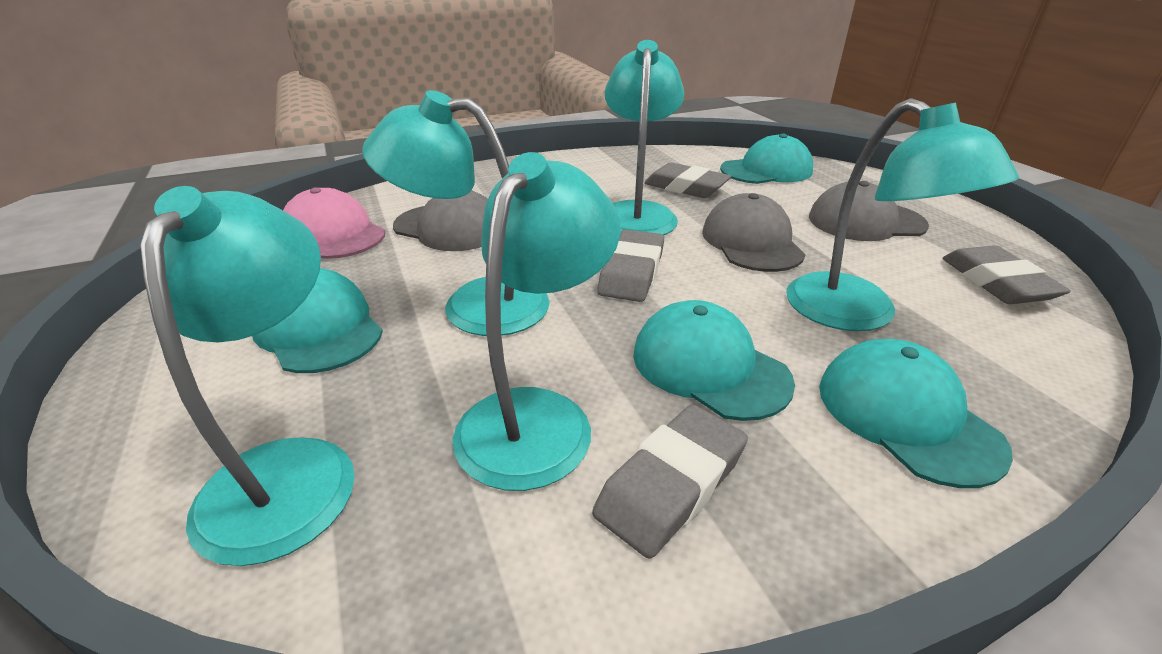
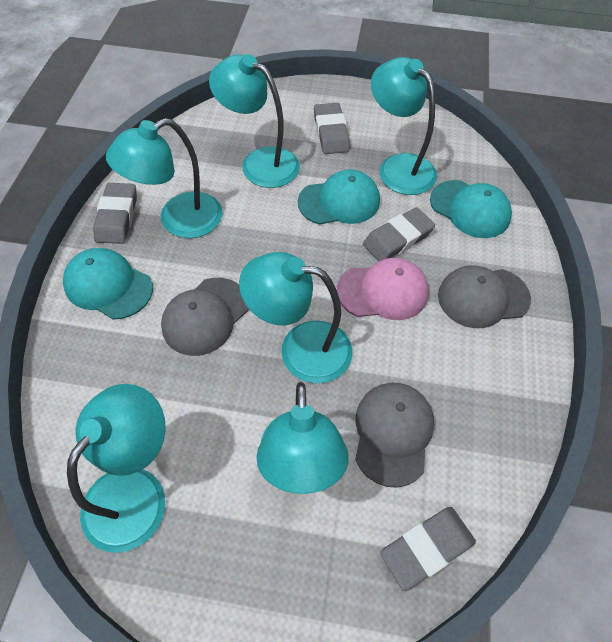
turquoise cap: 4 -> 3
turquoise lamp: 5 -> 6

